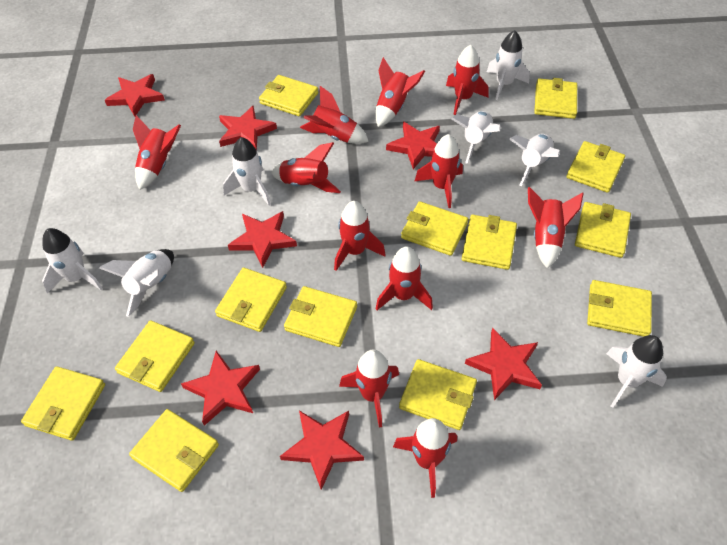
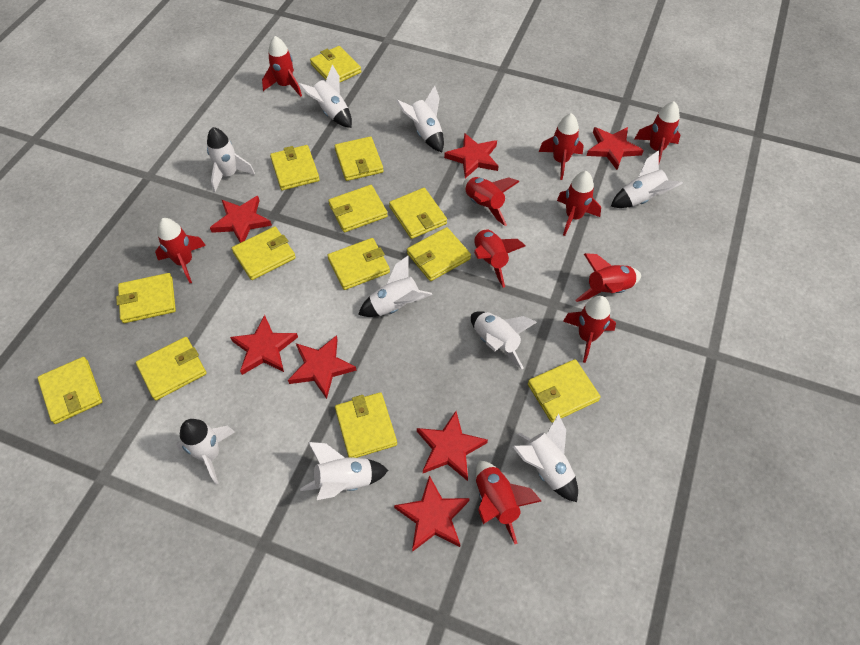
red rocket: 11 -> 10
white rocket: 7 -> 9

